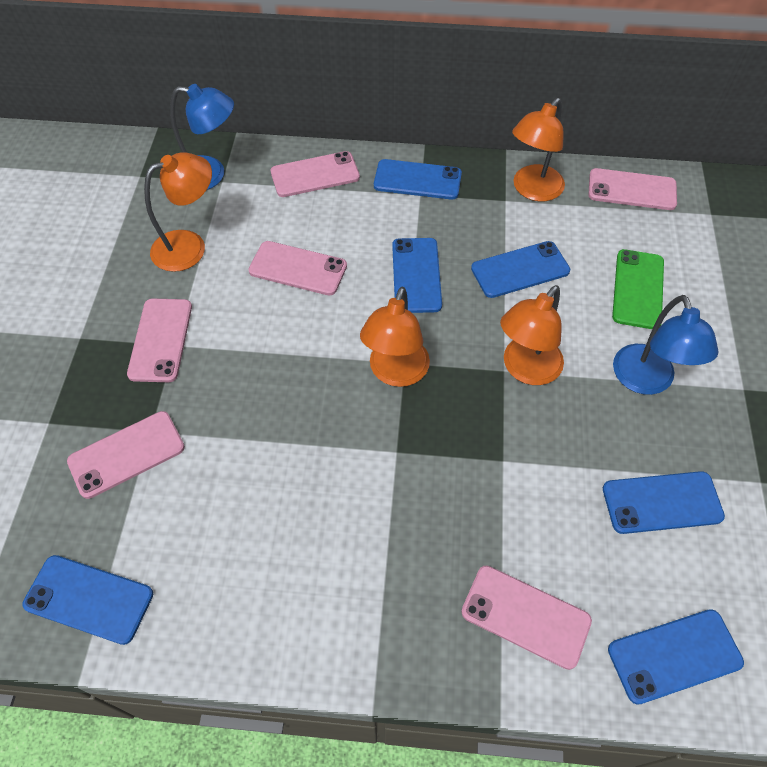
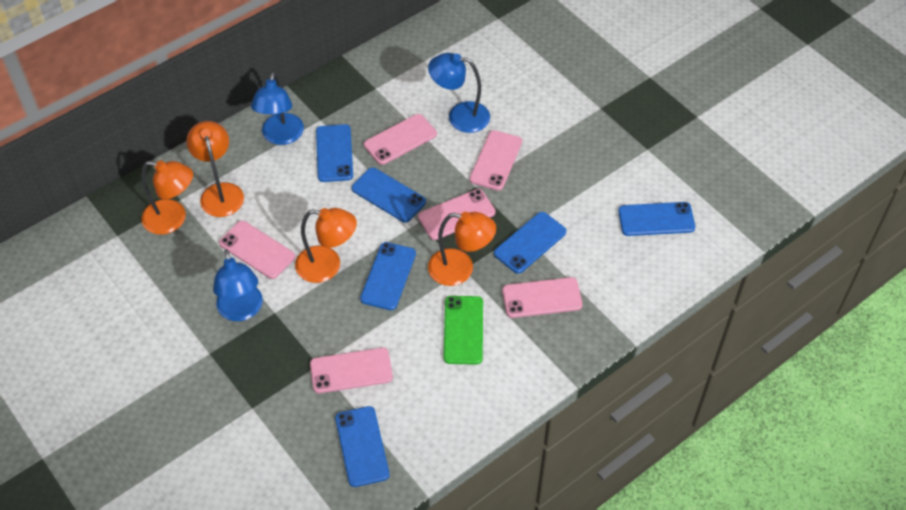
blue lamp: 2 -> 3

